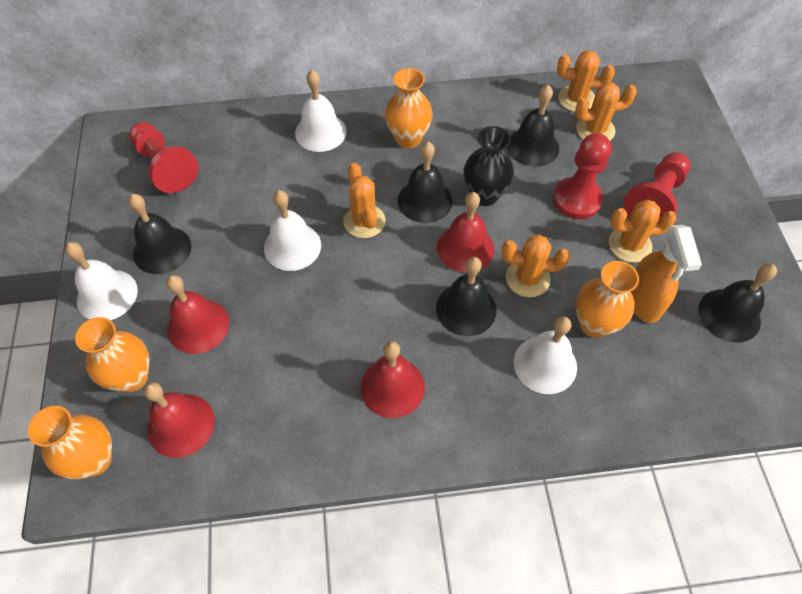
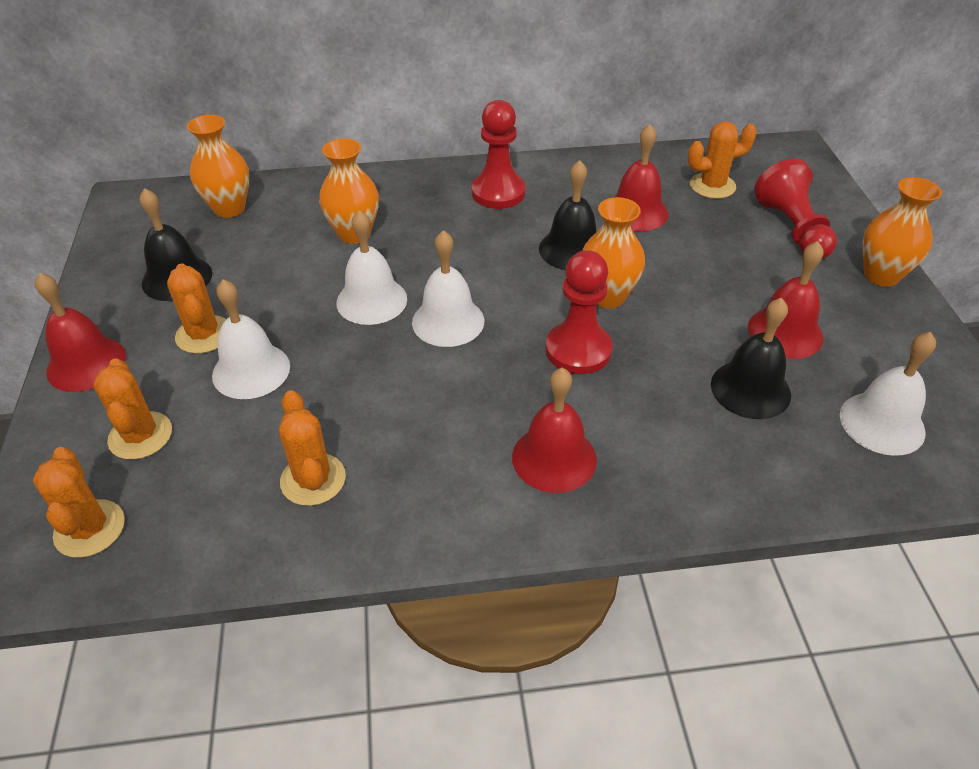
black bell: 5 -> 3
black vase: 1 -> 0
orange spray bottle: 1 -> 0

